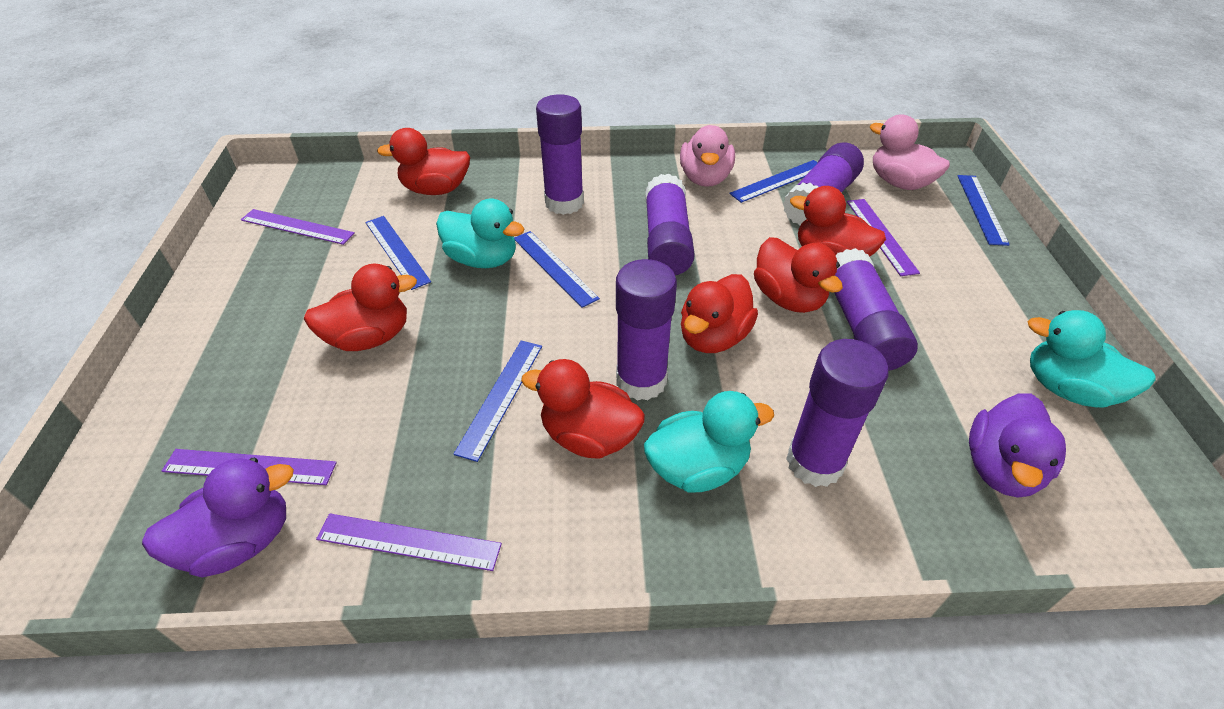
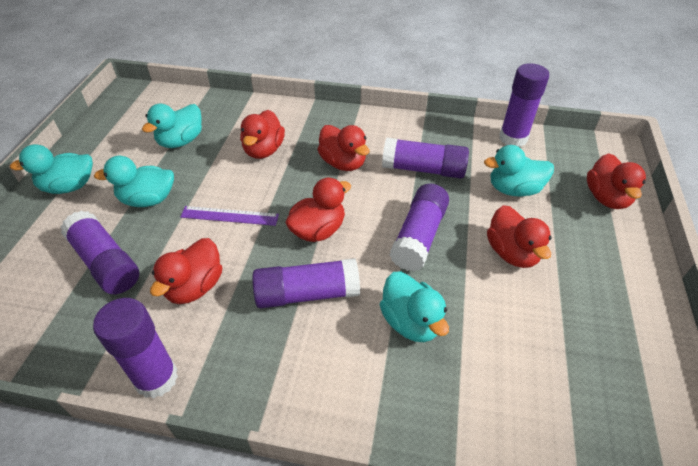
blue ruler: 5 -> 0
pink duck: 2 -> 0
purple duck: 2 -> 0
purple ruler: 4 -> 1
turquoise duck: 3 -> 5

